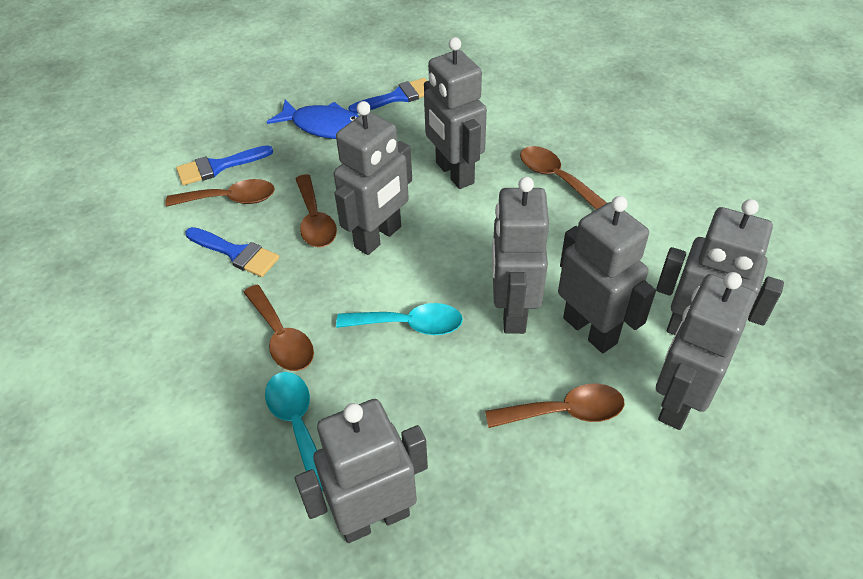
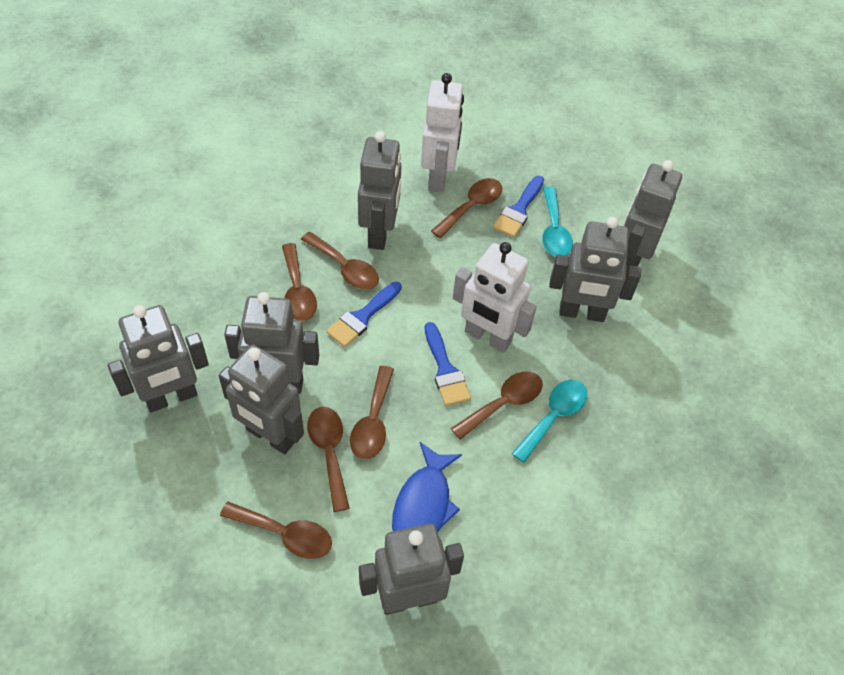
brown spoon: 5 -> 7
white robot: 0 -> 2

